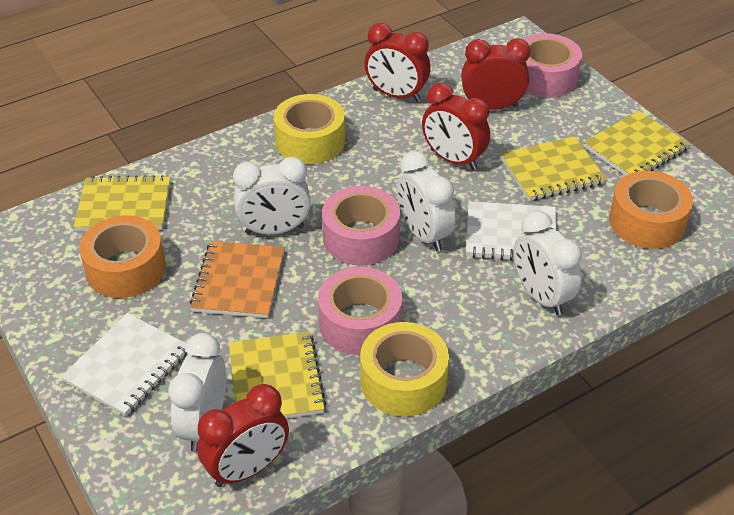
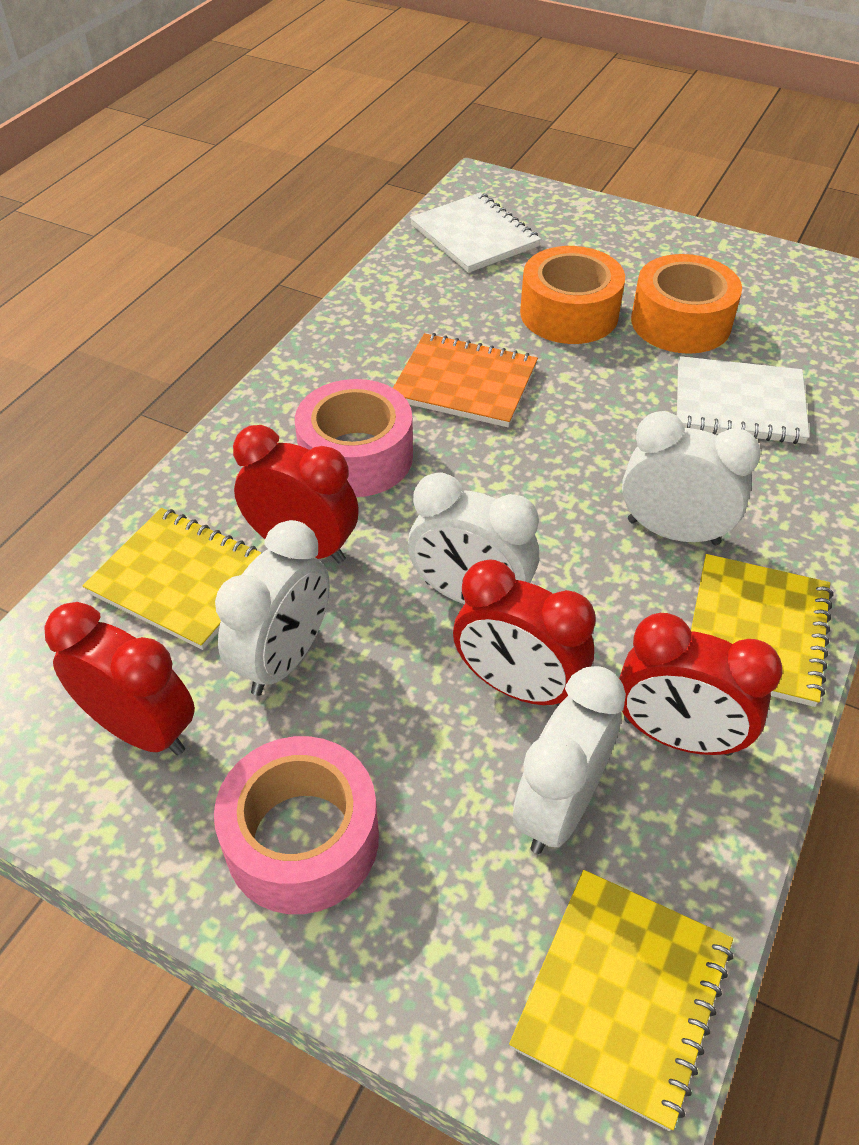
pink tape: 3 -> 2
yellow notebook: 4 -> 3
yellow tape: 2 -> 0

